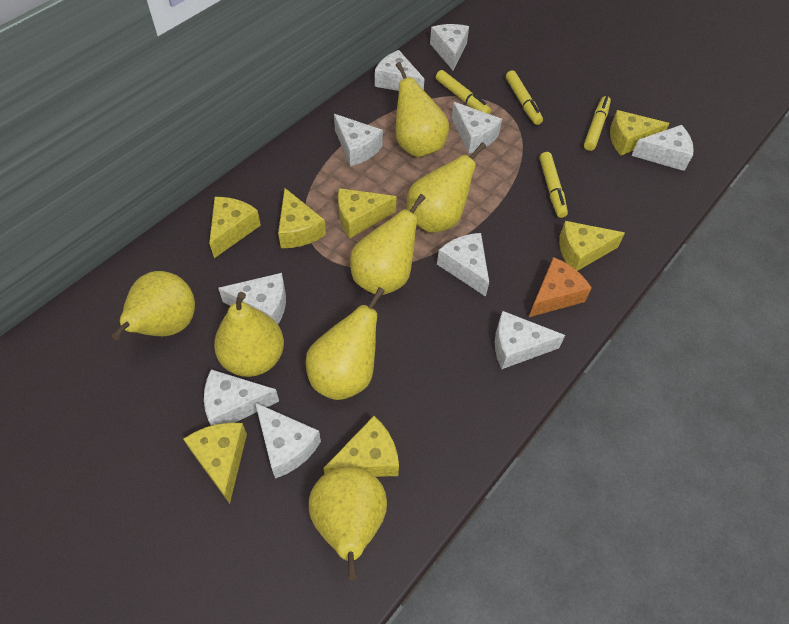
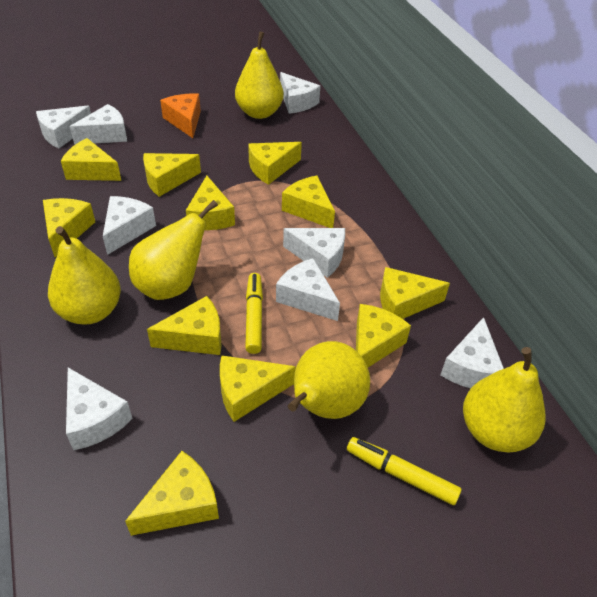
white cheese: 10 -> 8
yellow cheese: 7 -> 11
yellow marker: 4 -> 2
yellow pear: 7 -> 5

